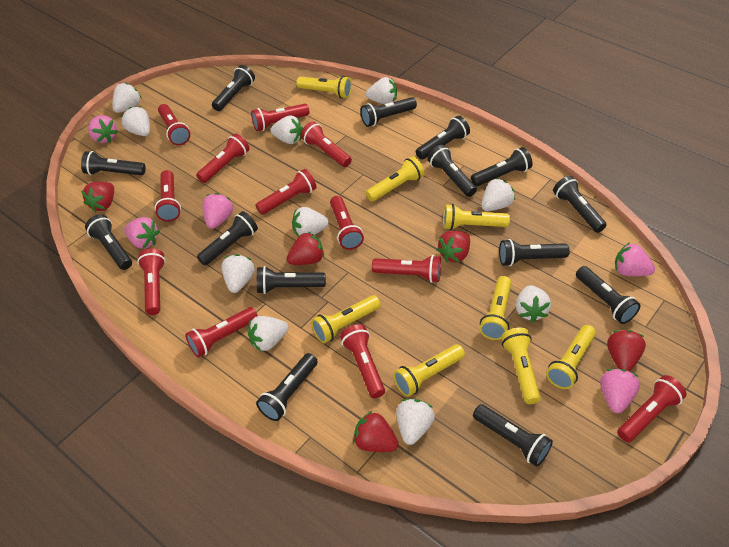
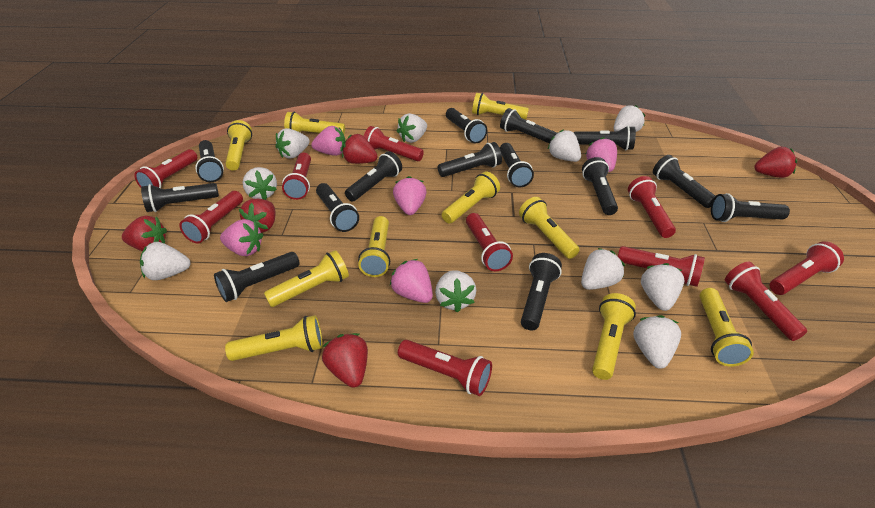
red flashlight: 12 -> 10
yellow flashlight: 8 -> 10

